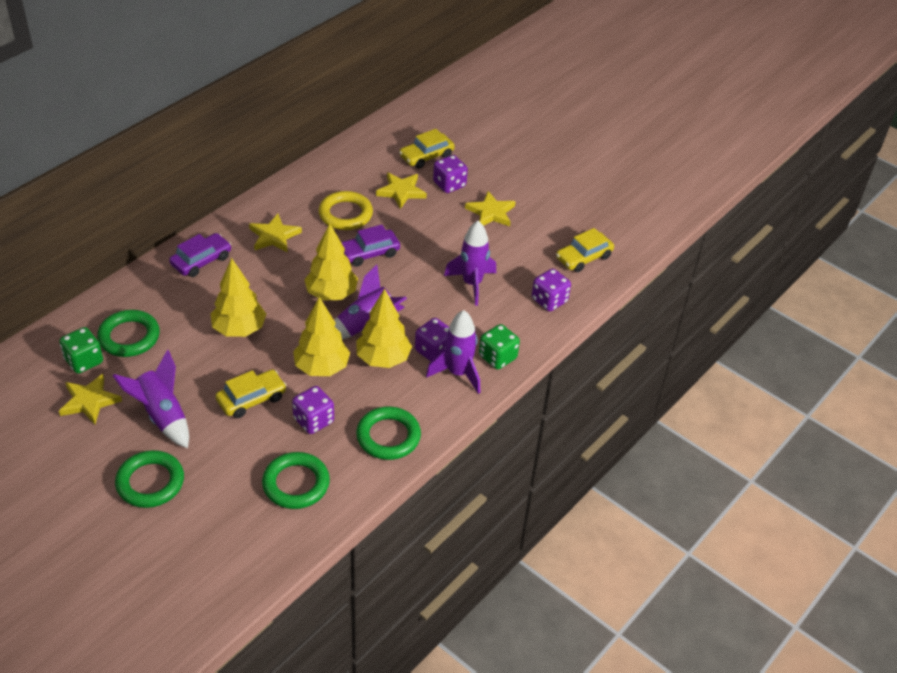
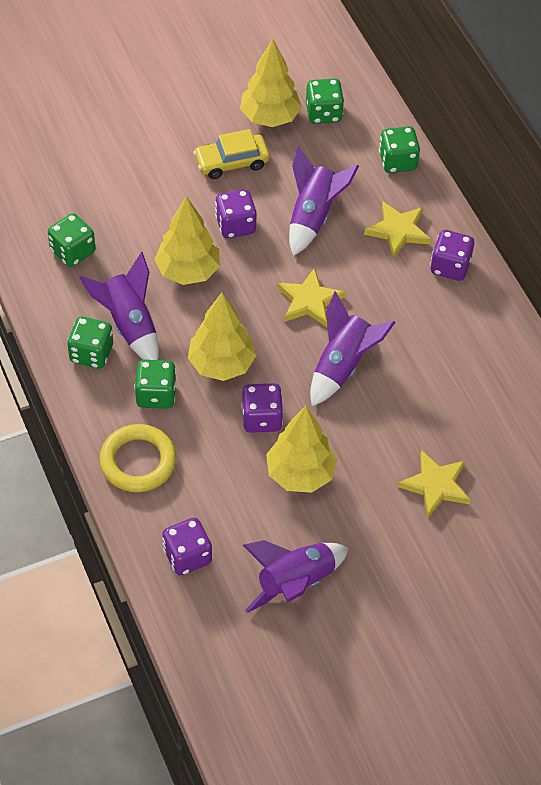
green dice: 2 -> 5
green ring: 4 -> 0
purple car: 2 -> 0
yellow car: 3 -> 1
yellow star: 4 -> 3

